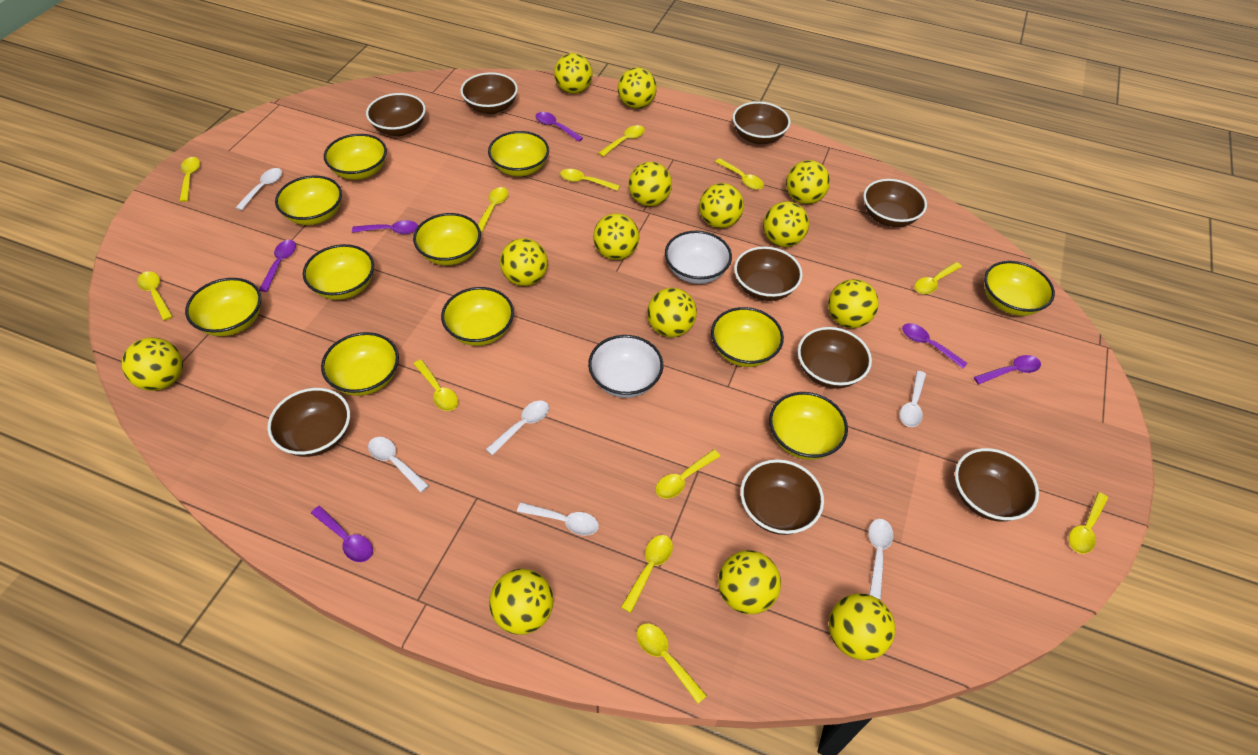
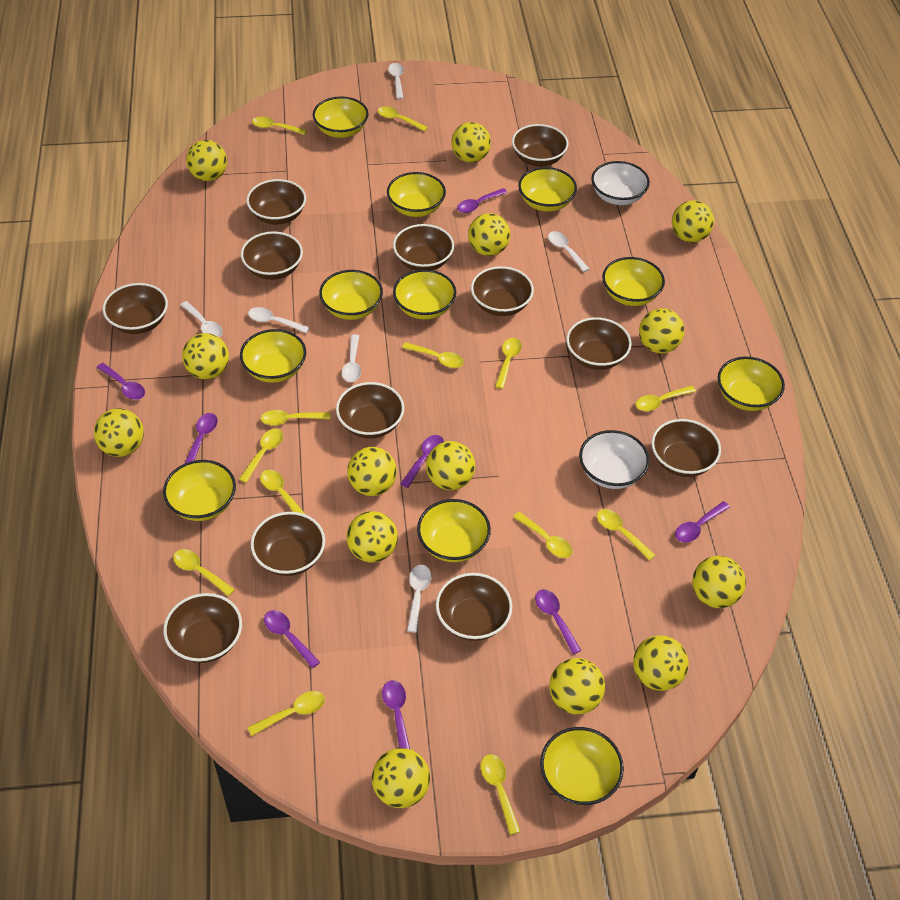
brown bowl: 9 -> 12
purple spoon: 6 -> 8
yellow spoon: 12 -> 13

